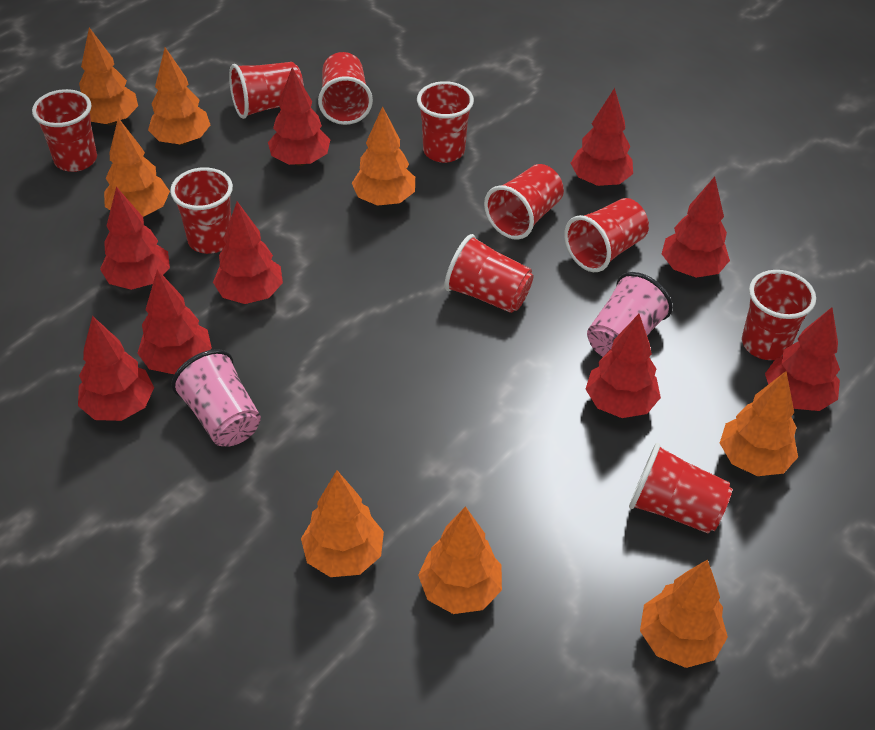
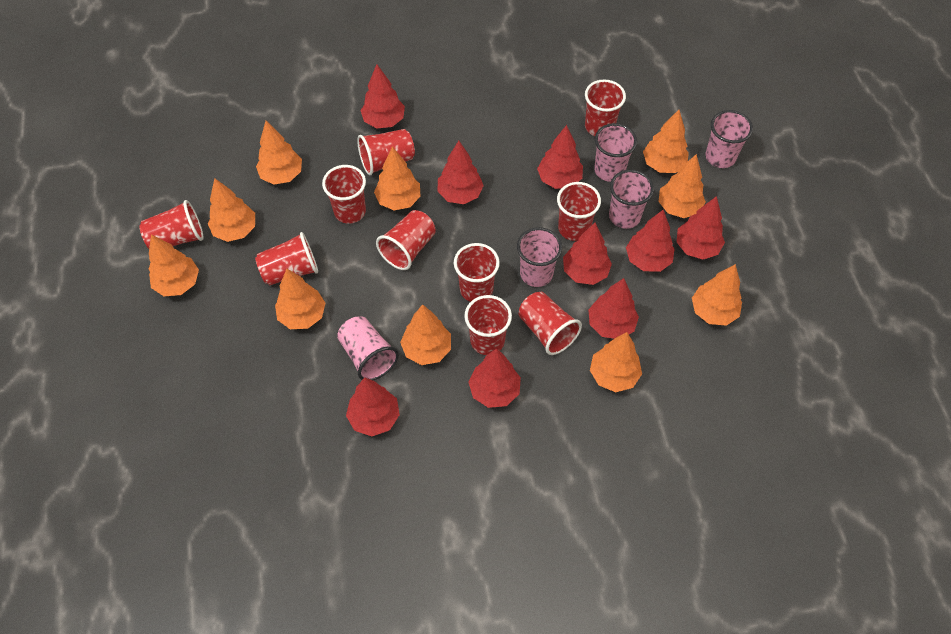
orange tree: 8 -> 10
pink cup: 2 -> 5

